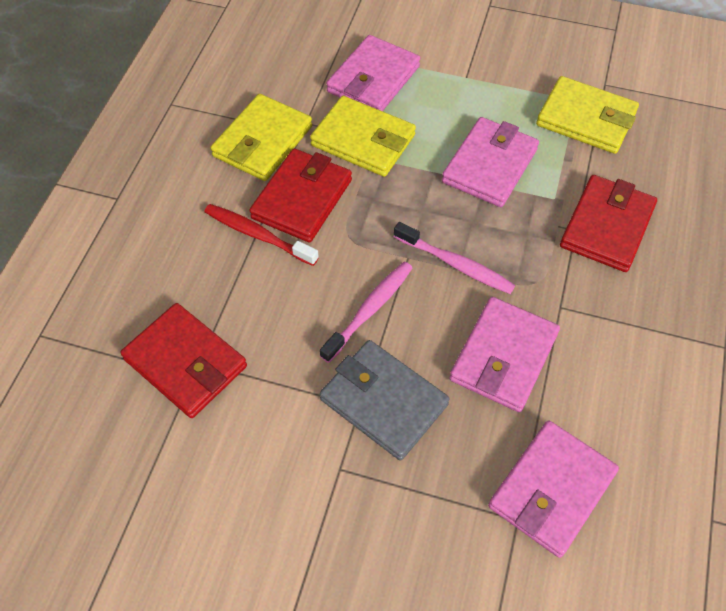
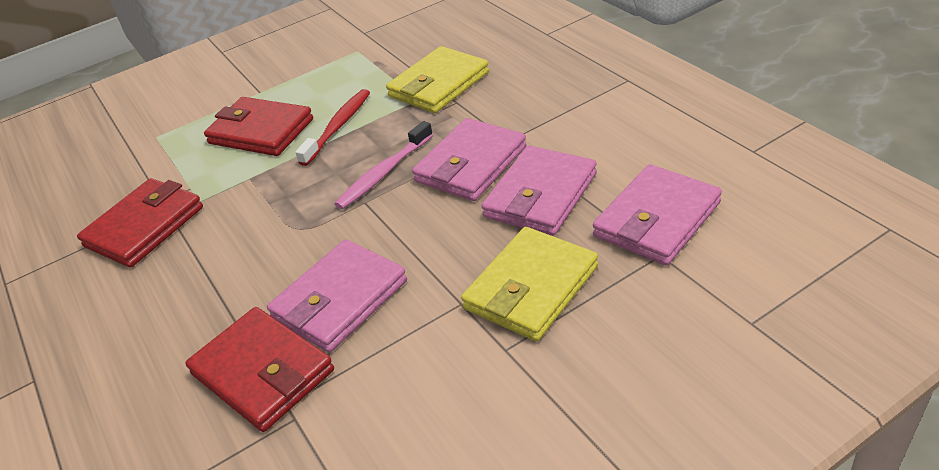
grey wallet: 1 -> 0
pink toothbrush: 2 -> 1
yellow wallet: 3 -> 2

